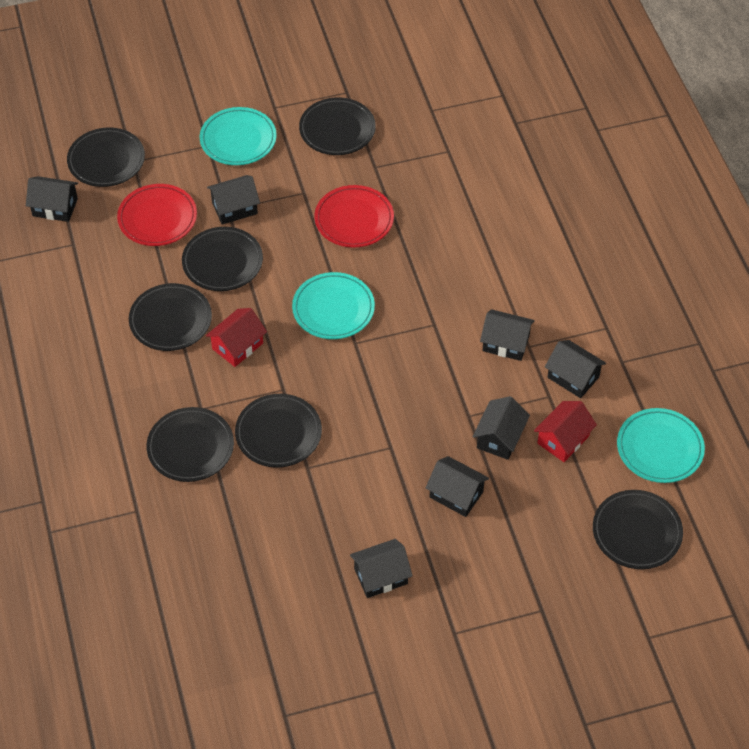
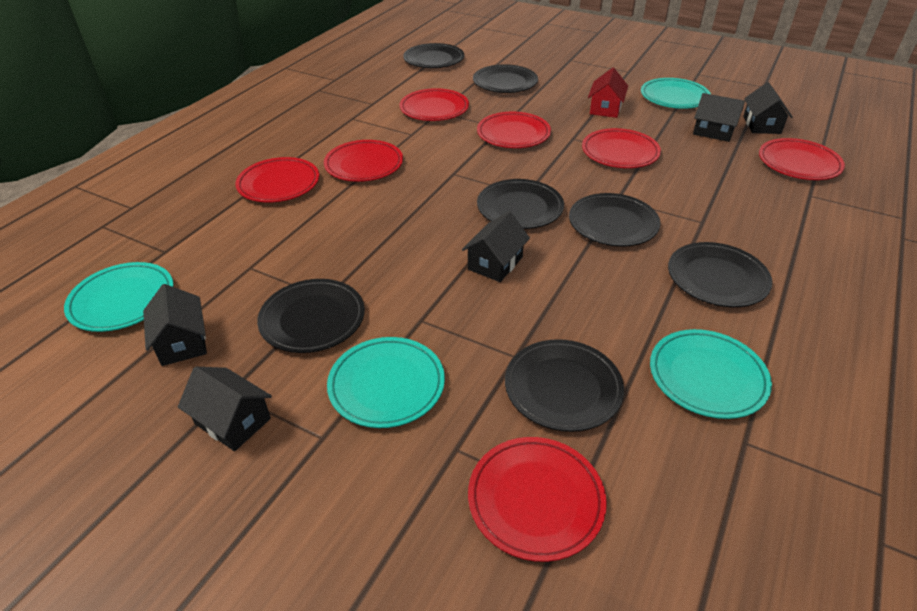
black house: 7 -> 5
red house: 2 -> 1
red plate: 2 -> 7
turquoise plate: 3 -> 4

